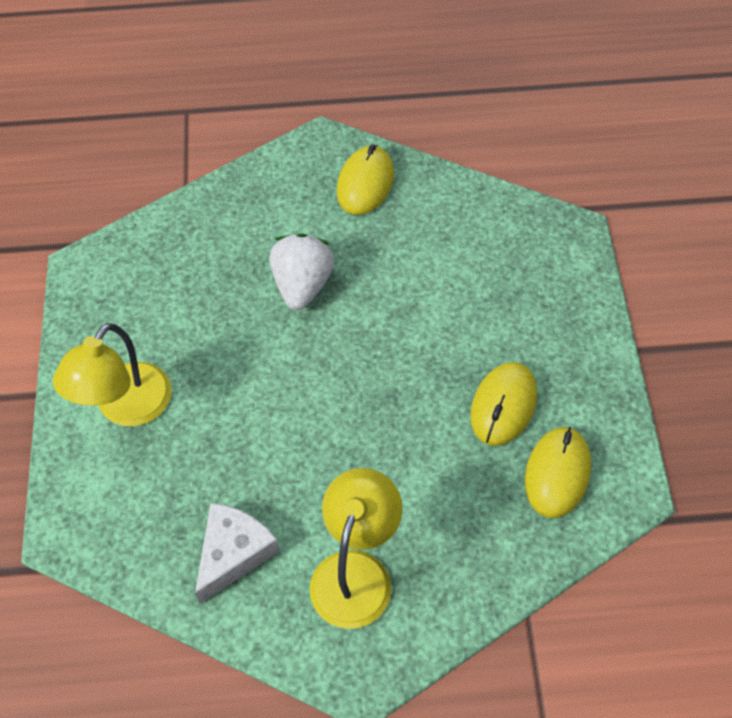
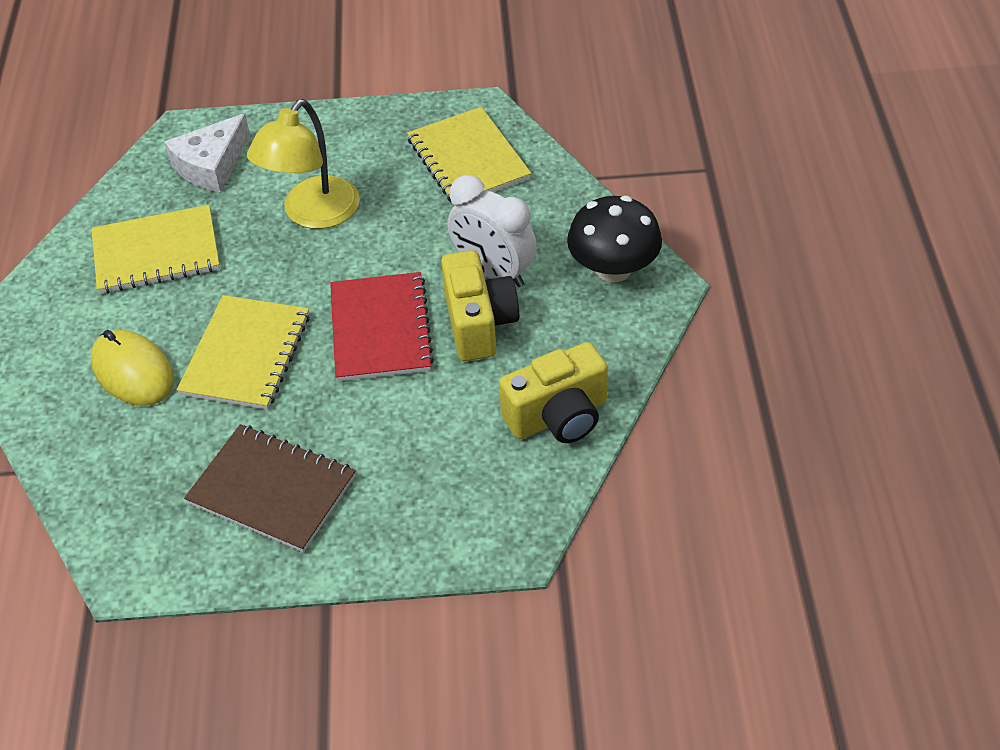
black mushroom: 0 -> 1
brown notebook: 0 -> 1
red notebook: 0 -> 1
white clock: 0 -> 1
white strawberry: 1 -> 0
yellow camera: 0 -> 2
yellow lamp: 2 -> 1
yellow mouse: 3 -> 1
yellow notebook: 0 -> 3

